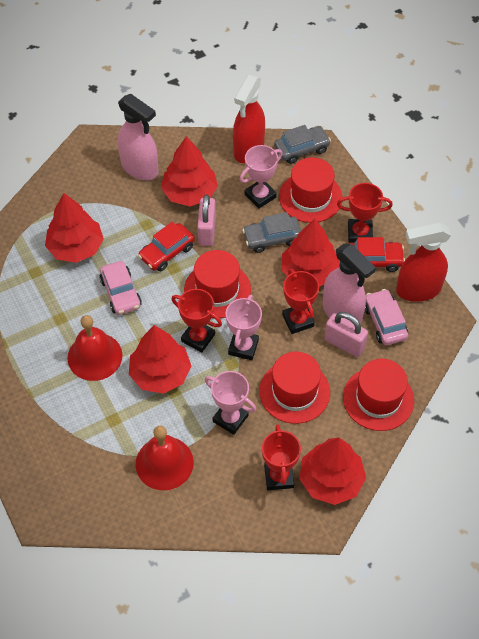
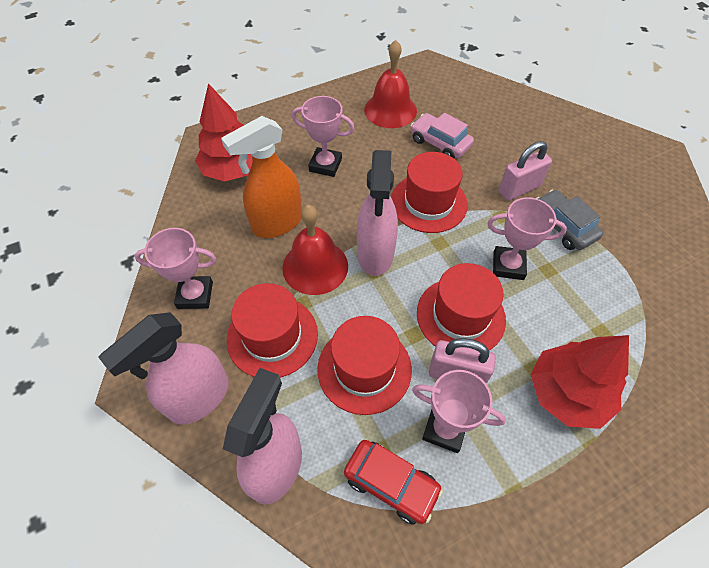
grey car: 2 -> 1
orange spray bottle: 0 -> 1
pink car: 2 -> 1
pink spray bottle: 2 -> 3
pink trophy: 3 -> 4
red car: 2 -> 1
red spray bottle: 2 -> 0
red tree: 5 -> 2
red trophy: 4 -> 0

